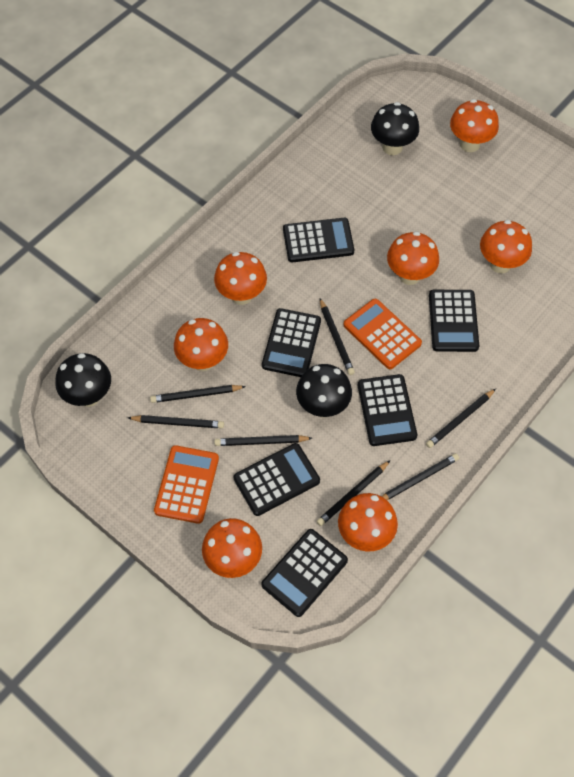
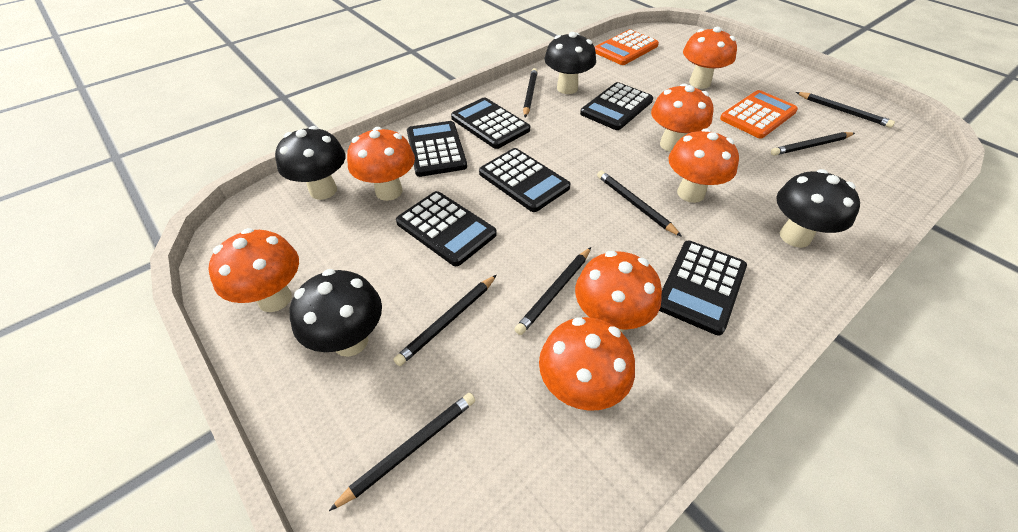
black mushroom: 3 -> 4

